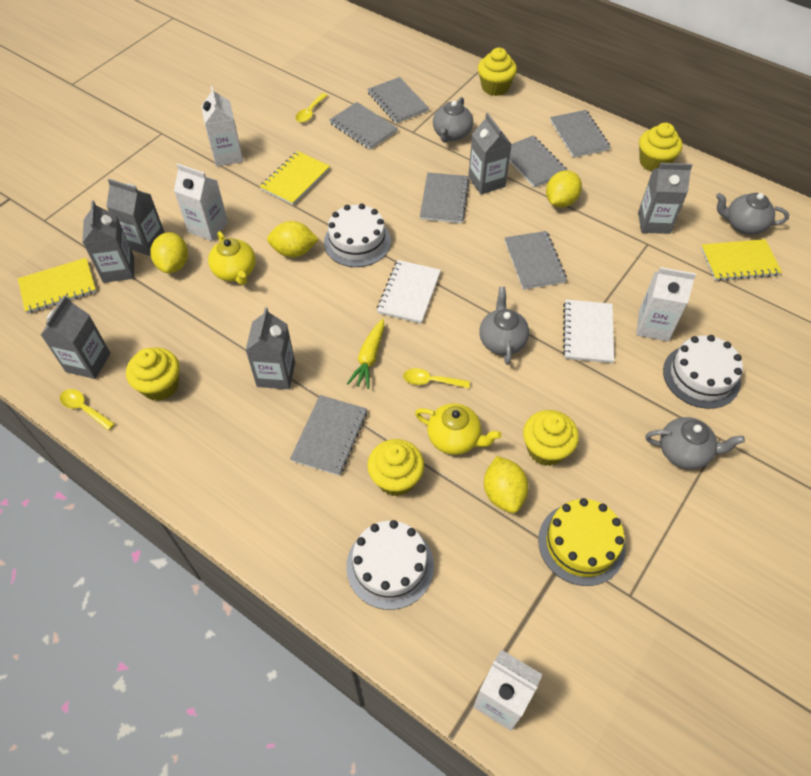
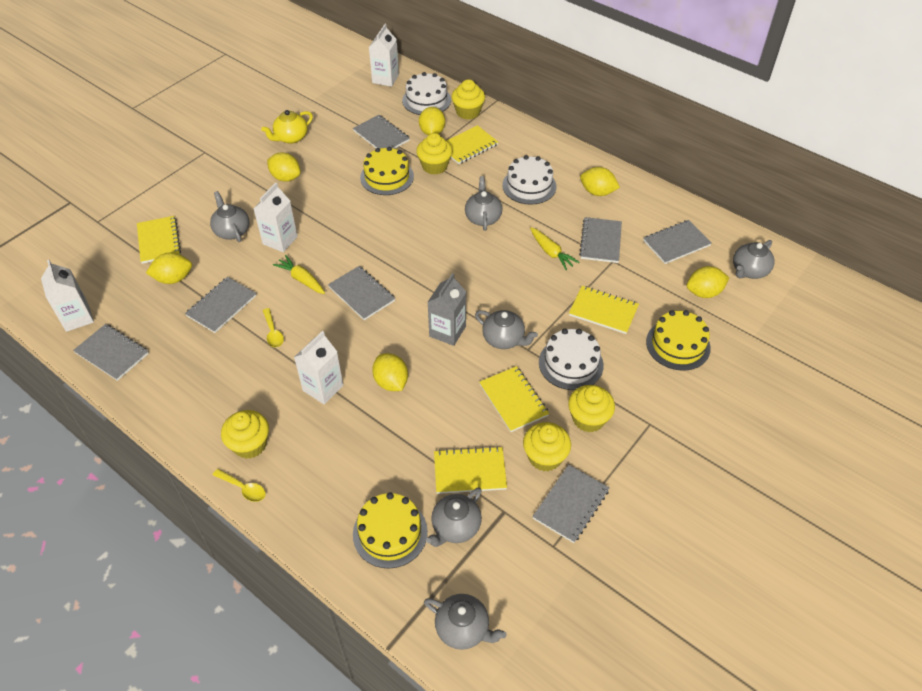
grey carton: 6 -> 1
grey teapot: 4 -> 6
white notebook: 2 -> 0
yellow cake: 1 -> 3
yellow carrot: 1 -> 2
yellow lemon: 4 -> 6
yellow notebook: 3 -> 5
yellow spoon: 3 -> 2
yellow teapot: 2 -> 1

